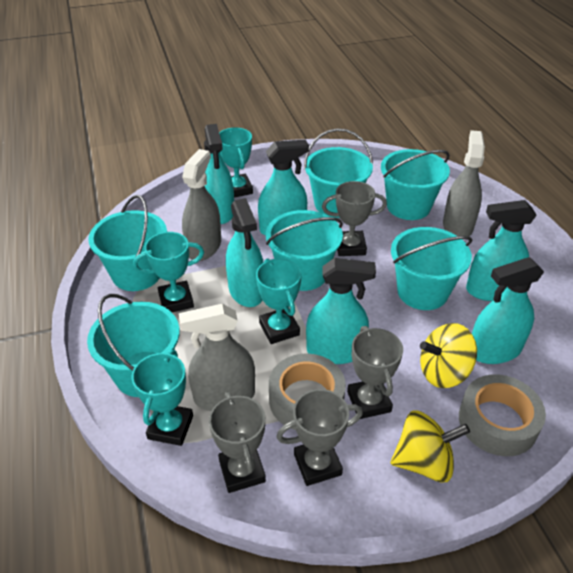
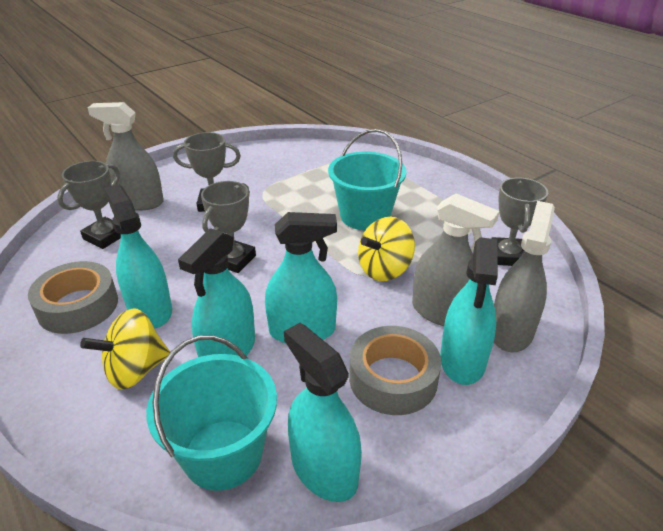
turquoise bucket: 6 -> 2
turquoise spray bottle: 6 -> 5
turquoise trophy: 4 -> 0

